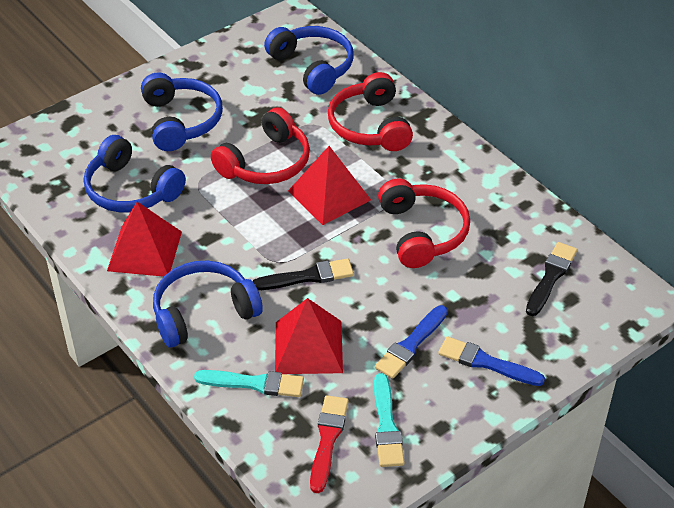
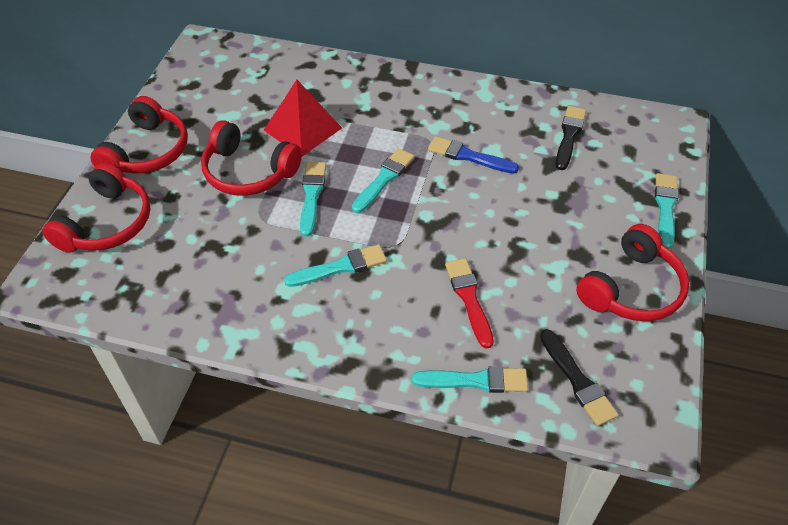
blue brush: 2 -> 1
blue headphones: 4 -> 0
red headphones: 3 -> 4
red pyramid: 3 -> 1
turquoise brush: 2 -> 5

